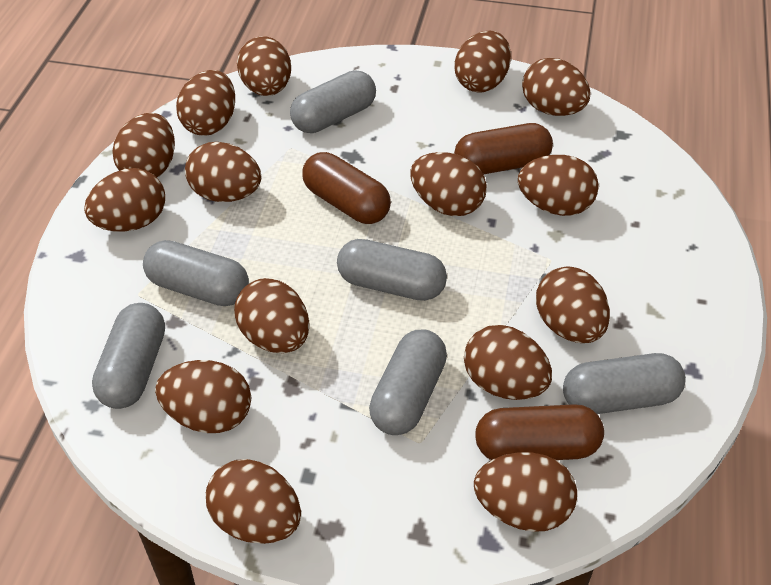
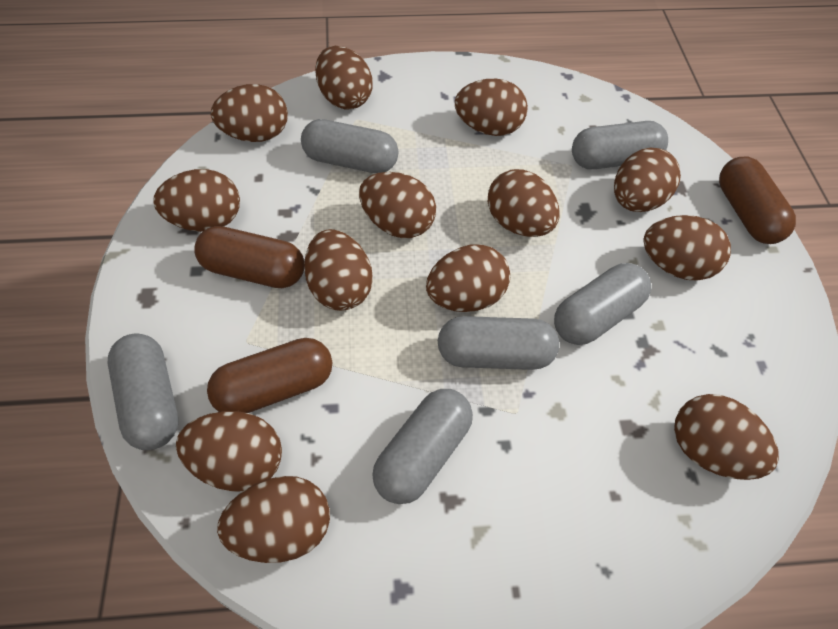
brown egg: 15 -> 13

